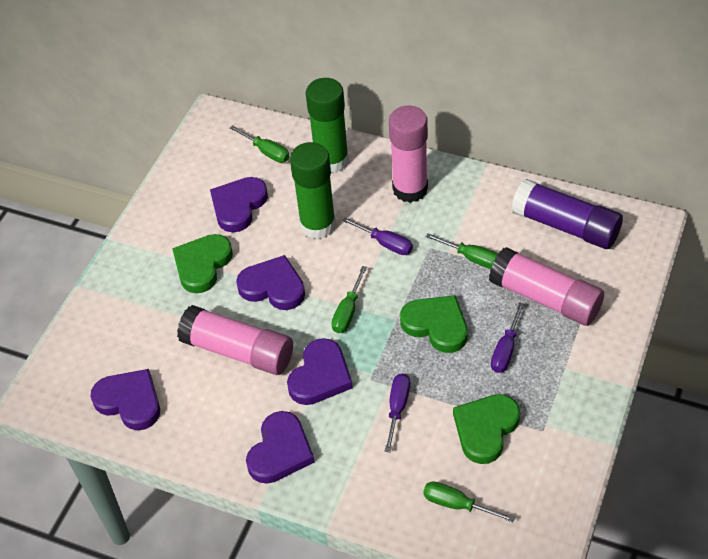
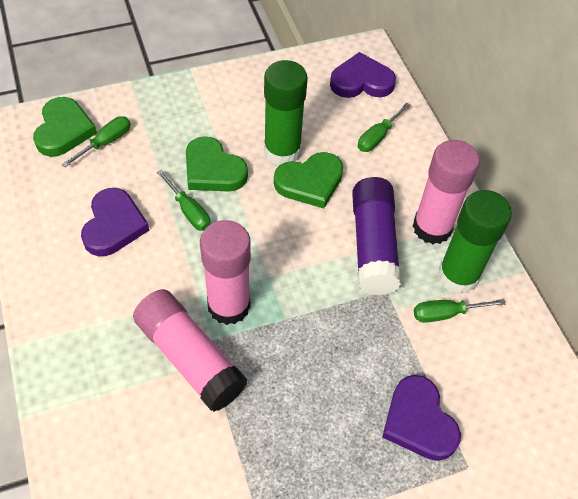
purple heart: 5 -> 3
purple screwdriver: 3 -> 0

